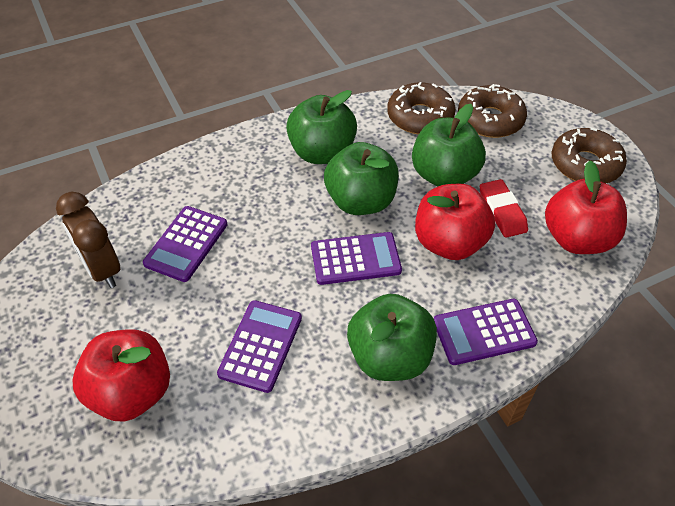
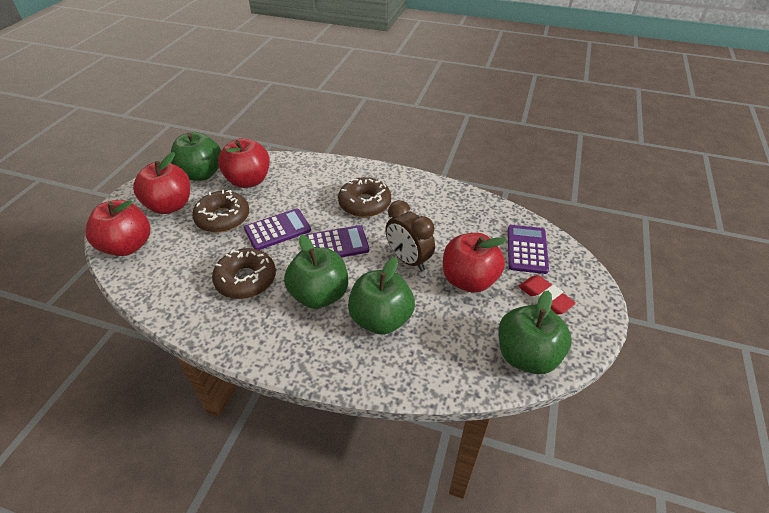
purple calculator: 4 -> 3
red apple: 3 -> 4

